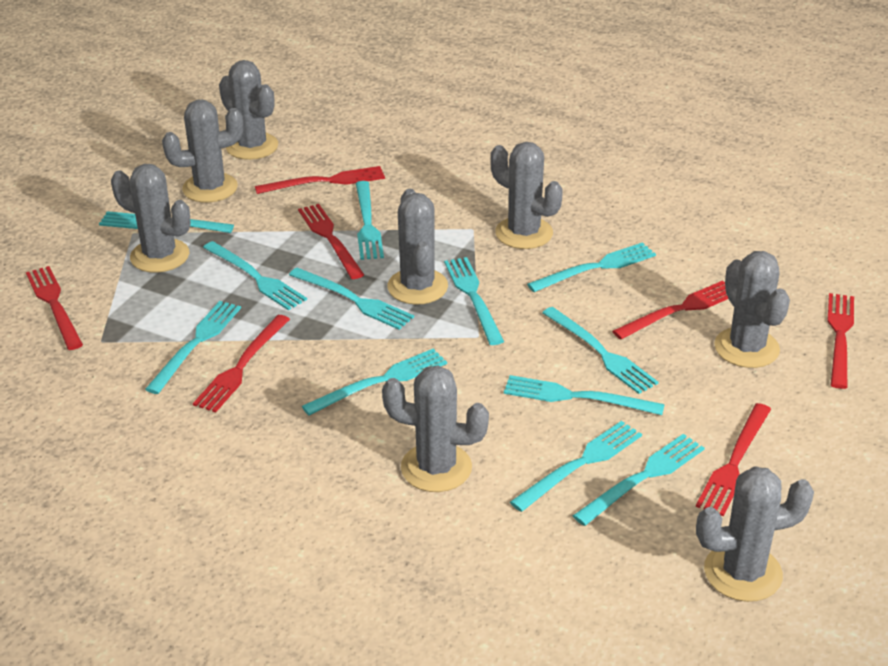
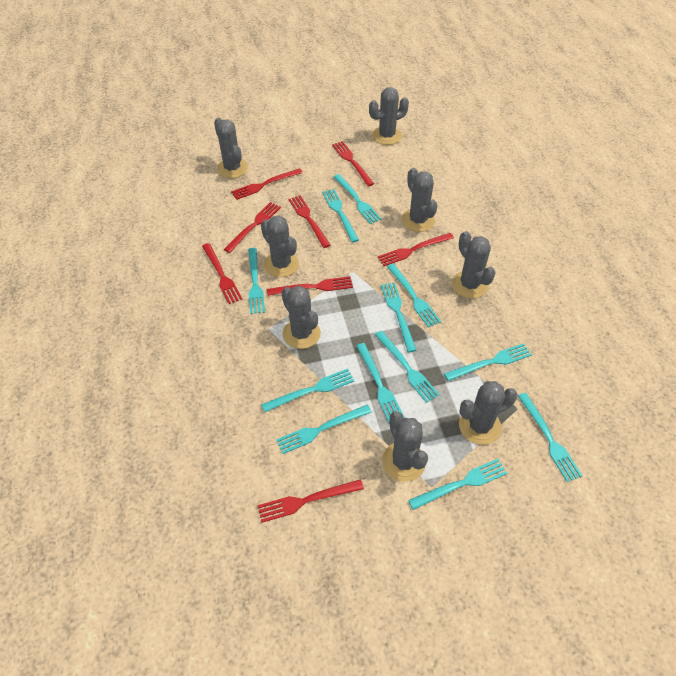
red fork: 7 -> 8

